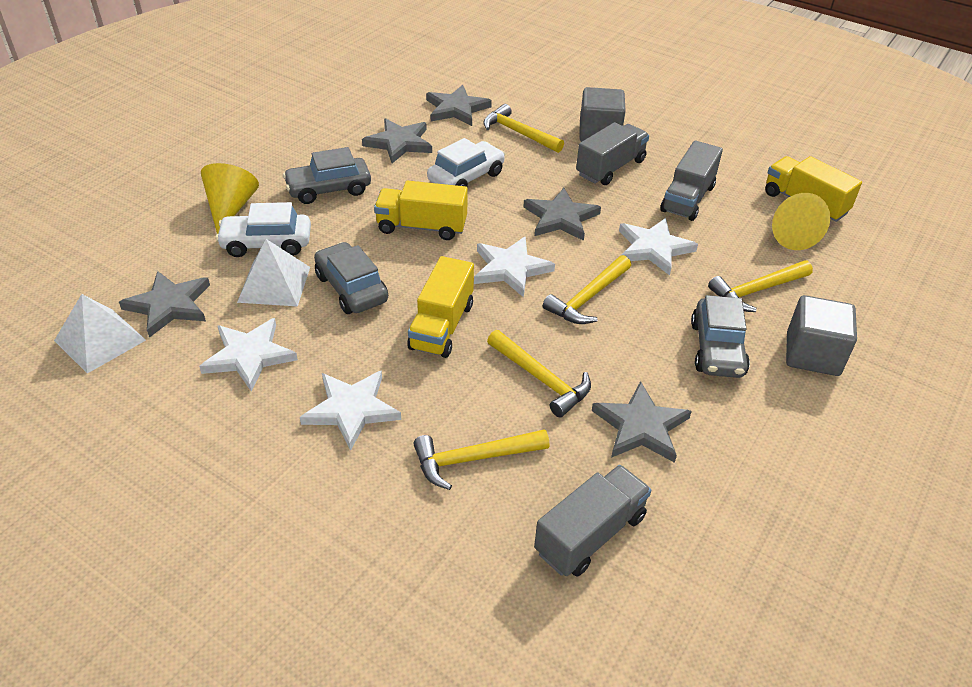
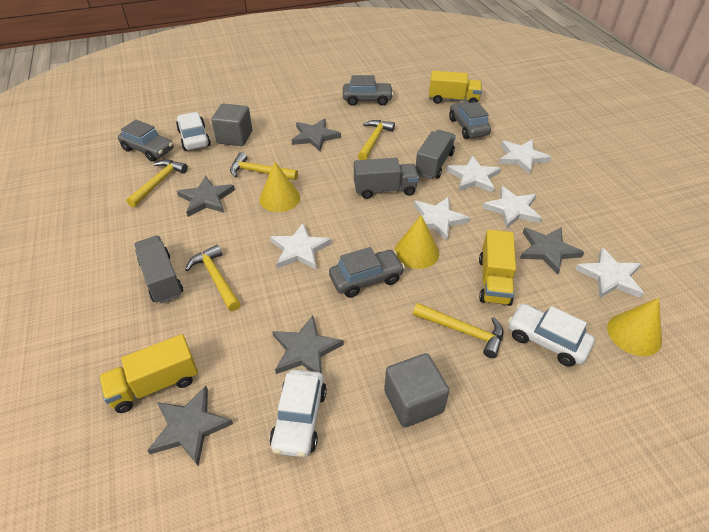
grey car: 3 -> 4
white car: 2 -> 3
white pyramid: 2 -> 0
white star: 4 -> 6
yellow cone: 2 -> 3

